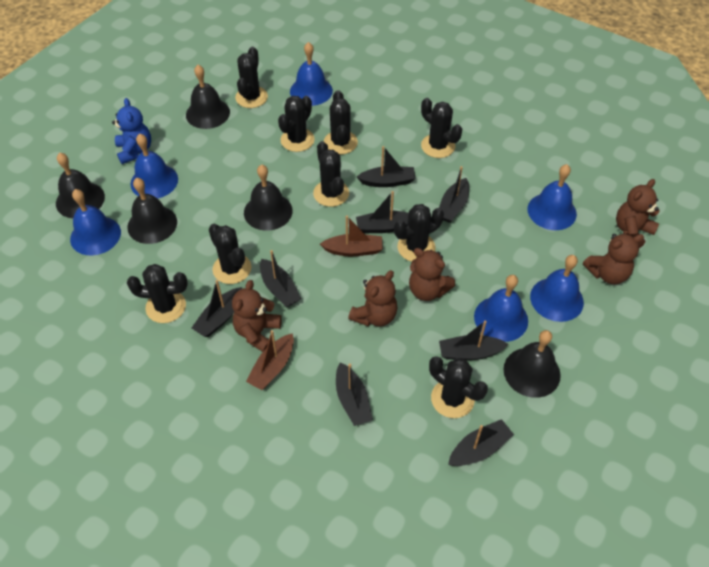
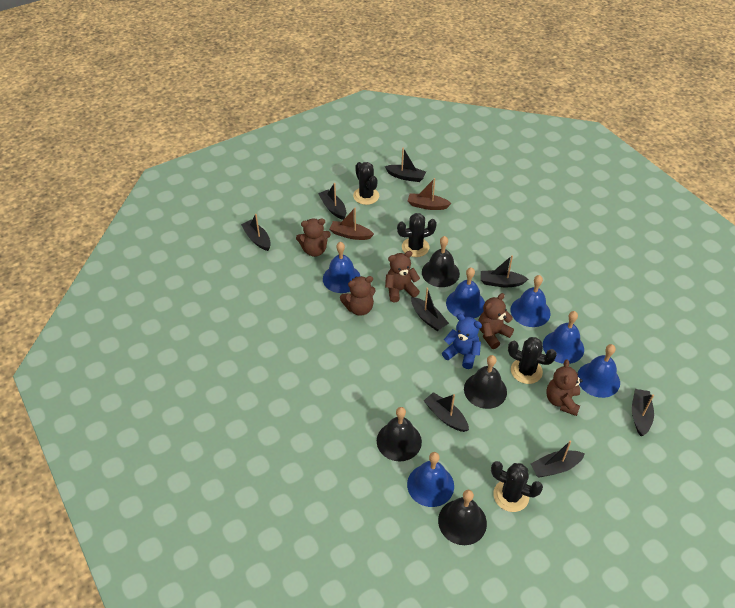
black bell: 5 -> 4
black cactus: 9 -> 4

